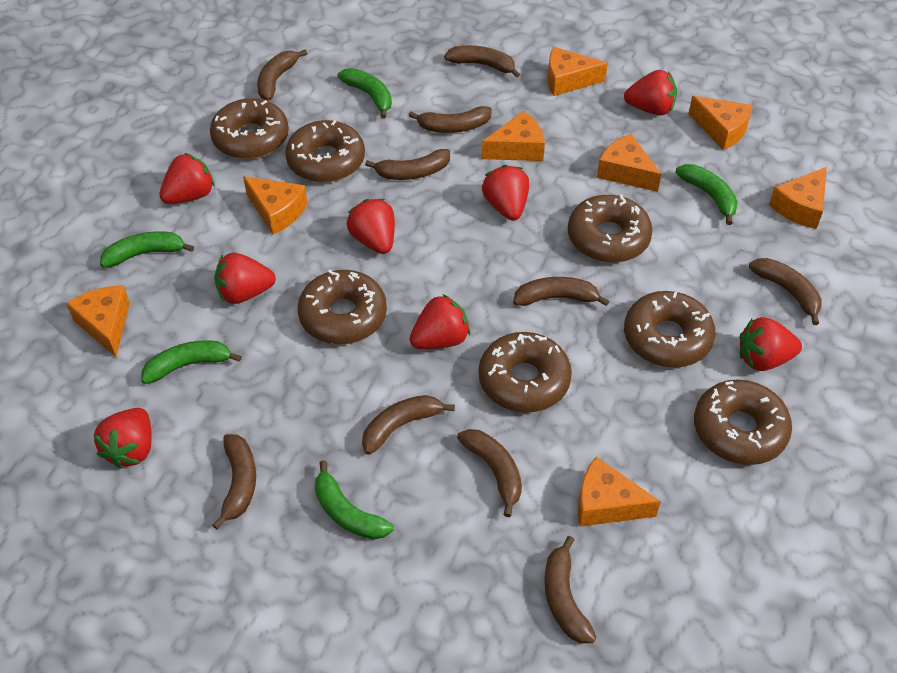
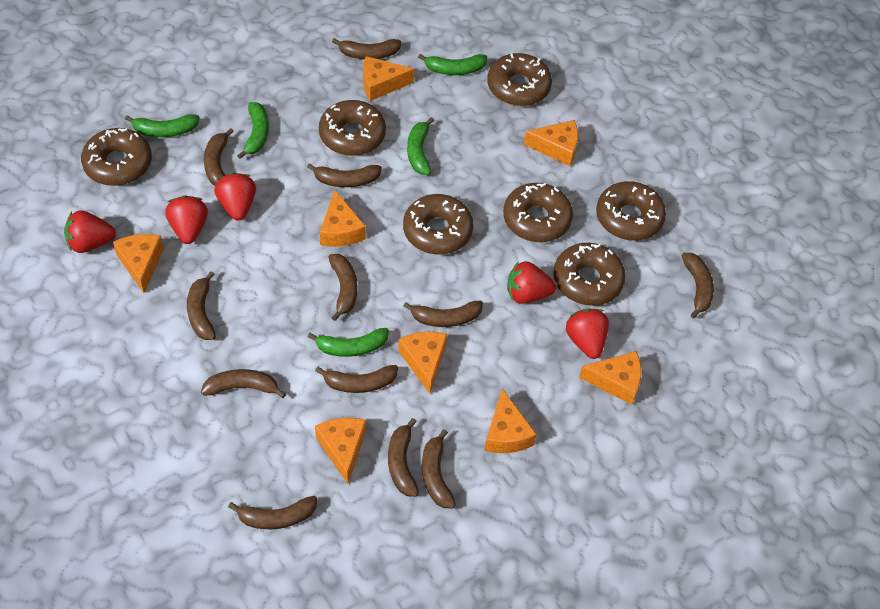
brown banana: 10 -> 12
red strawberry: 8 -> 5

